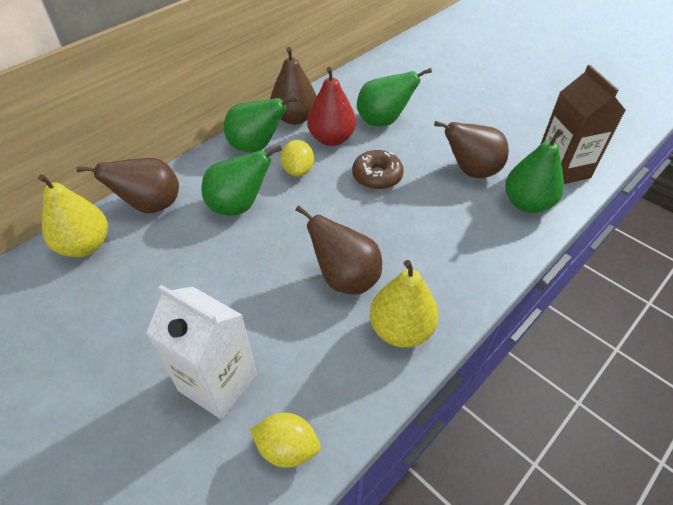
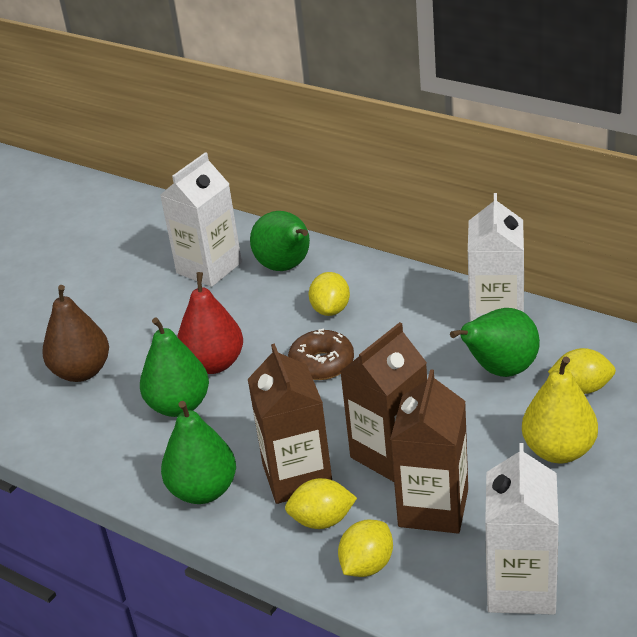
brown carton: 1 -> 3
brown pear: 4 -> 1
white carton: 1 -> 3
yellow lemon: 2 -> 4
yellow pear: 2 -> 1

